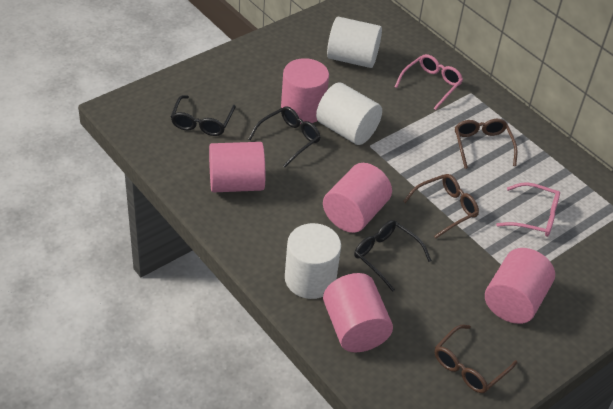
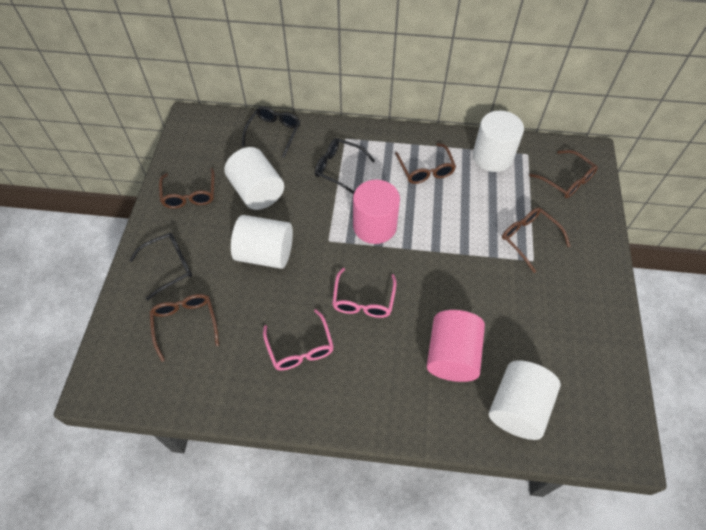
brown glasses: 3 -> 5
pink cylinder: 5 -> 2
white cylinder: 3 -> 4

